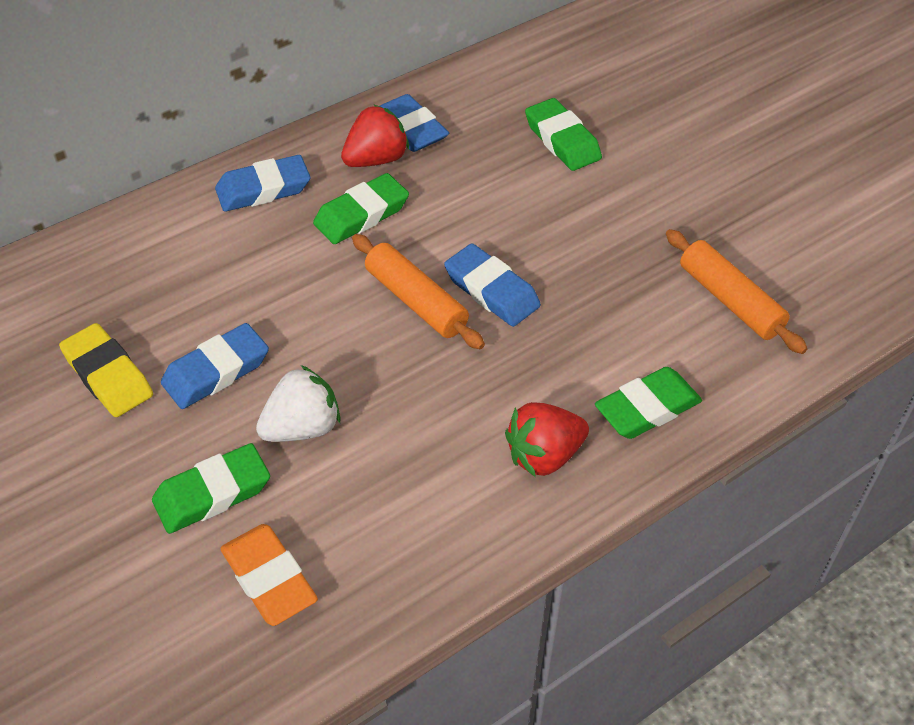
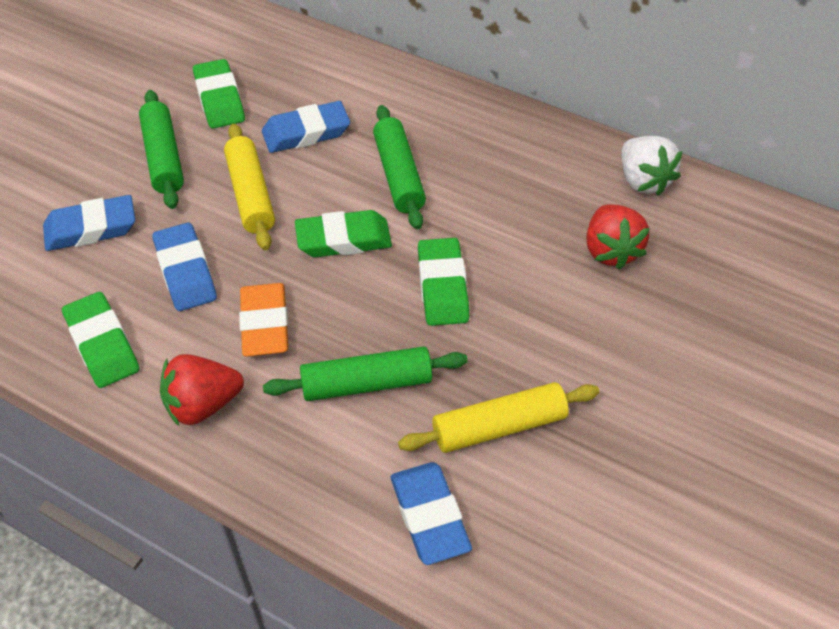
green rolling pin: 0 -> 3
orange rolling pin: 2 -> 0
yellow eraser: 1 -> 0
yellow rolling pin: 0 -> 2

